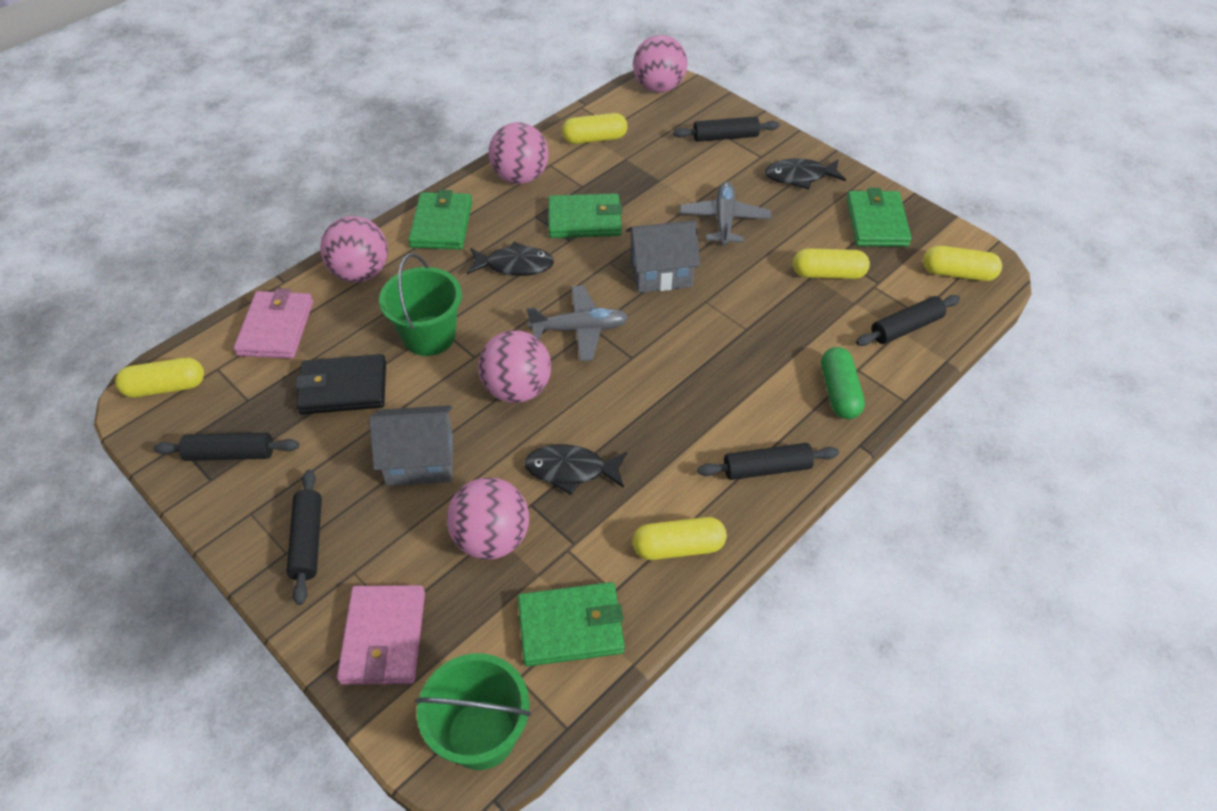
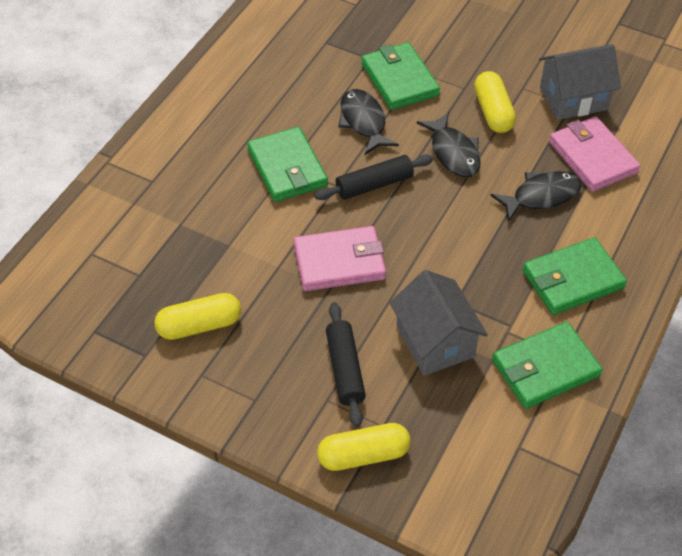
black rolling pin: 5 -> 2
black wallet: 1 -> 0
green bucket: 2 -> 0
green capsule: 1 -> 0
grey plane: 2 -> 0
pink ball: 5 -> 0
yellow capsule: 5 -> 3

